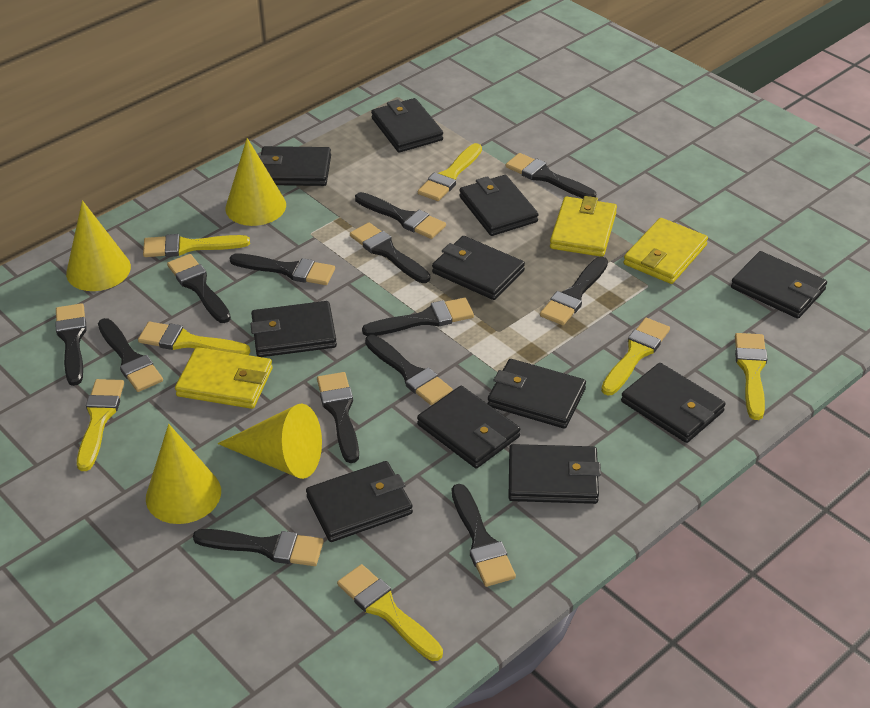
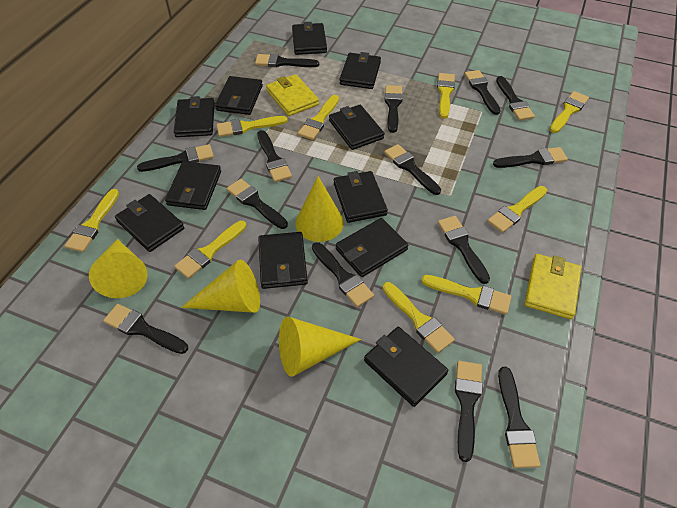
black brush: 13 -> 14
yellow brush: 7 -> 9
yellow wallet: 3 -> 2

